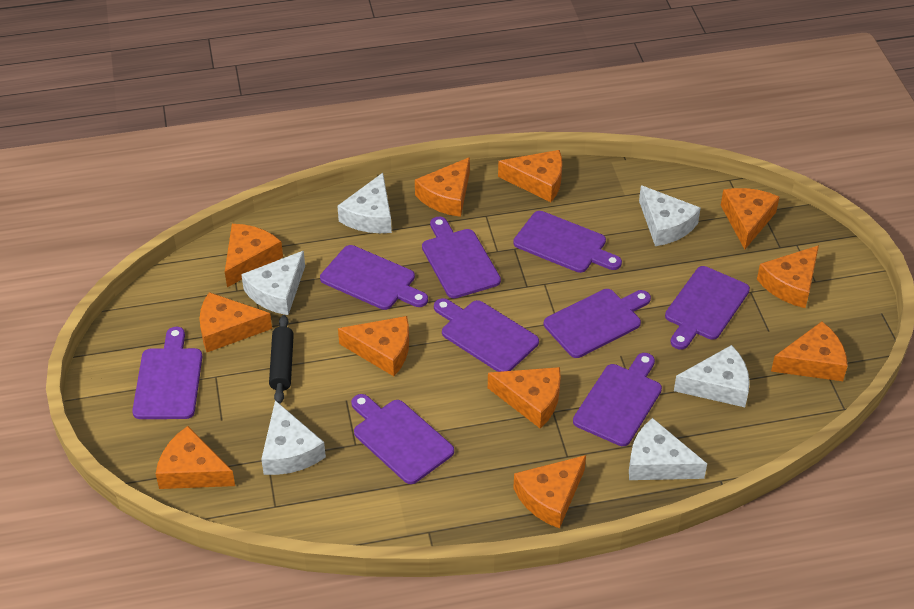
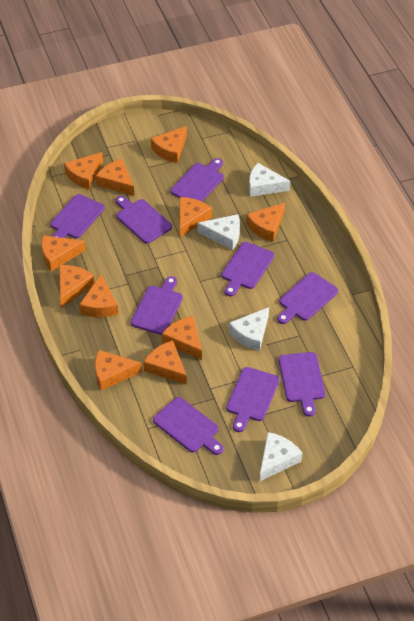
black rolling pin: 1 -> 0
white cheese: 6 -> 4

